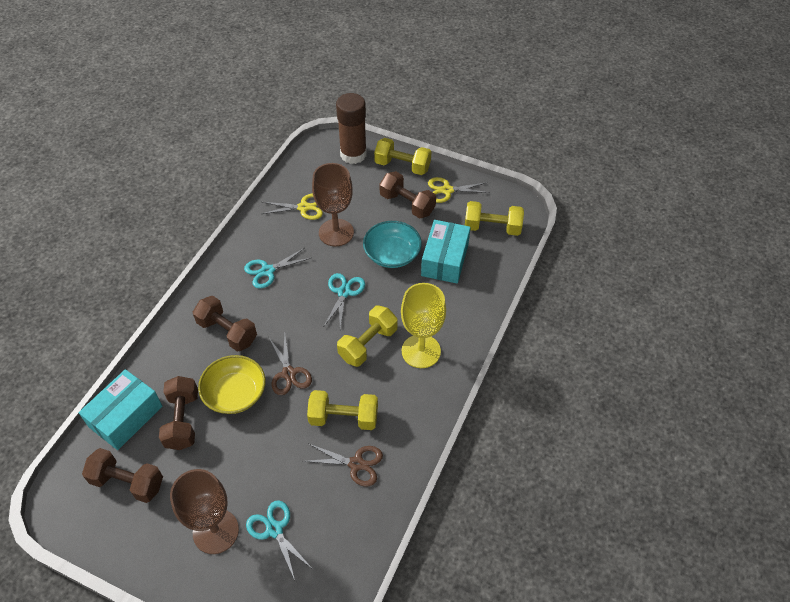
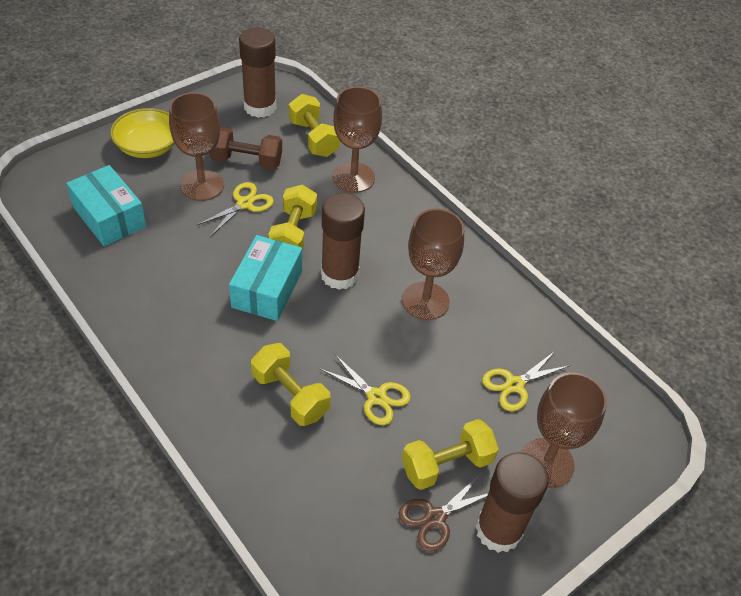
brown dumbbell: 4 -> 1
brown glue stick: 1 -> 3
brown goblet: 2 -> 4
brown scissors: 2 -> 1
turquoise bowl: 1 -> 0
turquoise scissors: 3 -> 0
yellow goblet: 1 -> 0
yellow scissors: 2 -> 3

